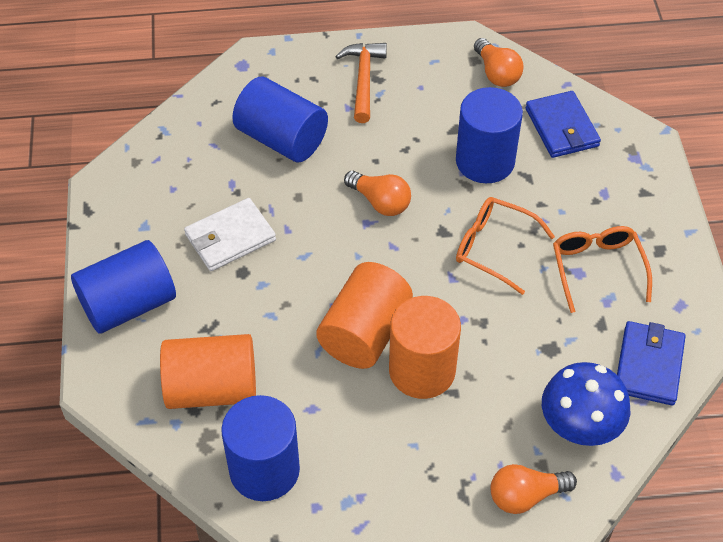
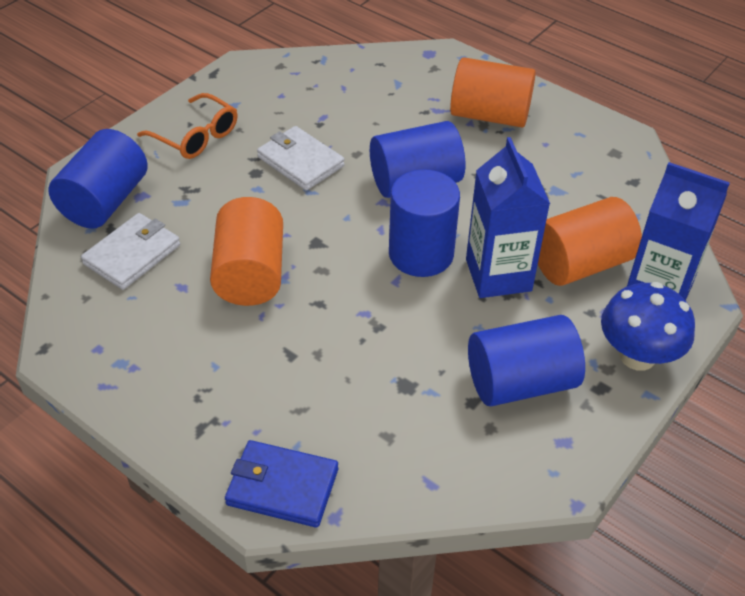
blue carton: 0 -> 2
blue wallet: 2 -> 1
orange glasses: 2 -> 1
orange hammer: 1 -> 0
orange light bulb: 3 -> 0
white wallet: 1 -> 2

